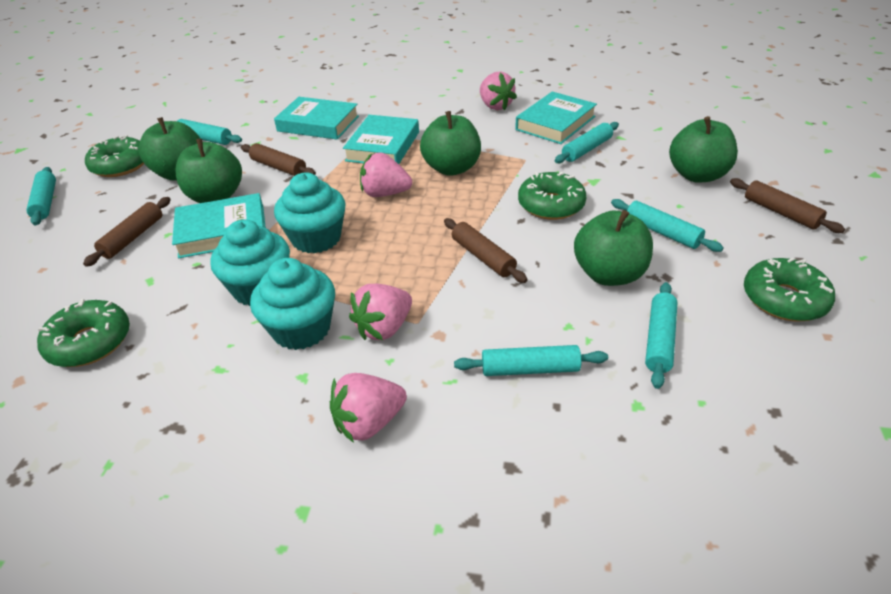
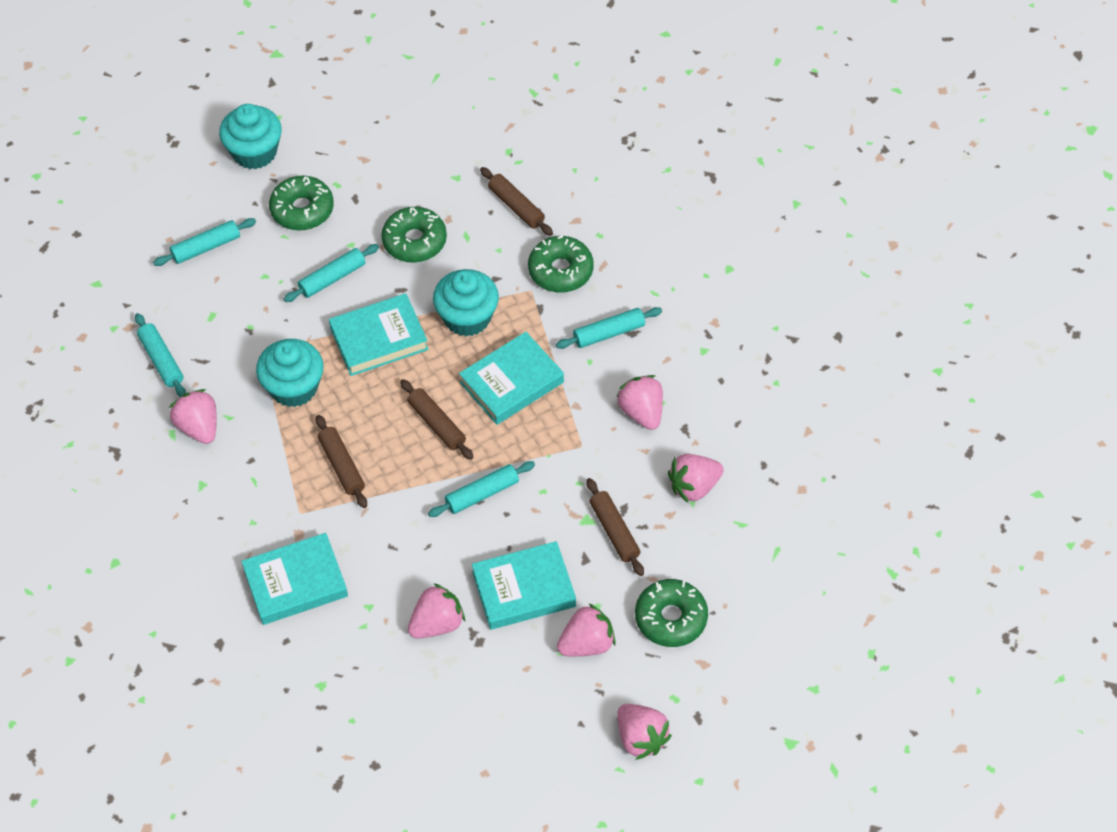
green apple: 5 -> 0
pink strawberry: 4 -> 6
turquoise rolling pin: 6 -> 5

